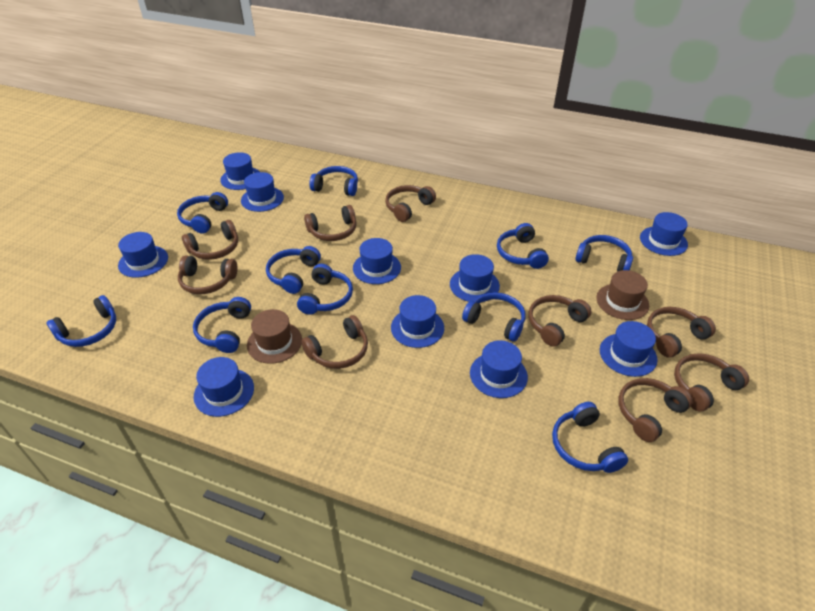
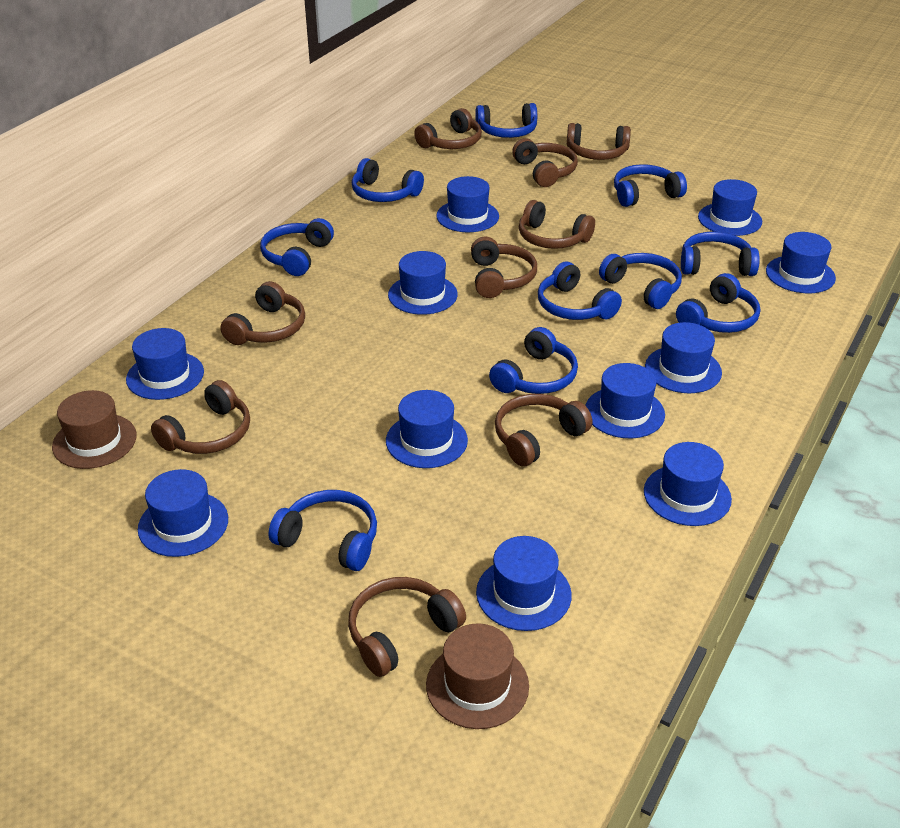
blue hat: 10 -> 11

